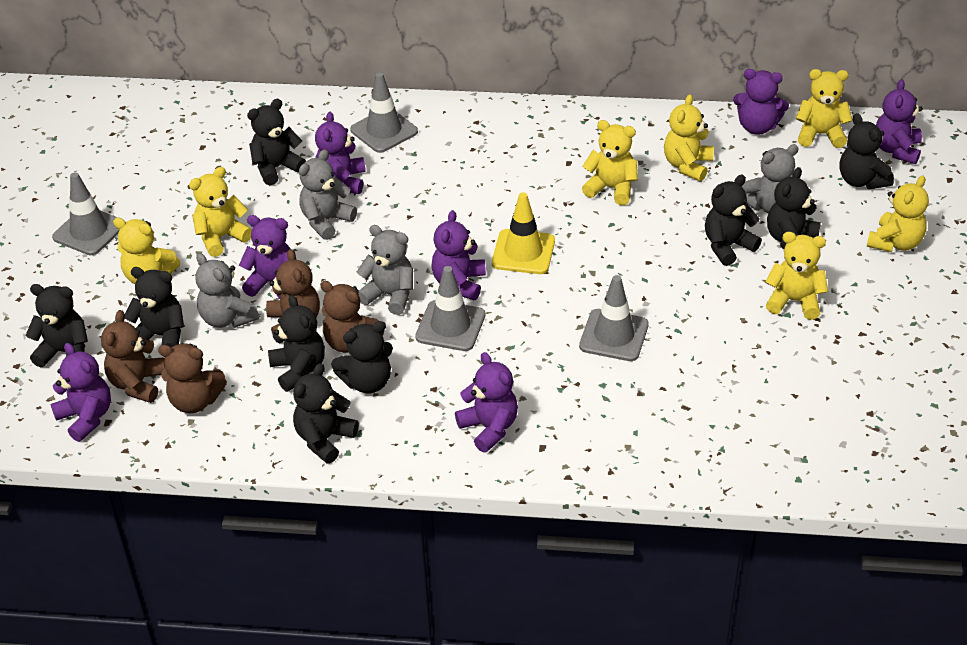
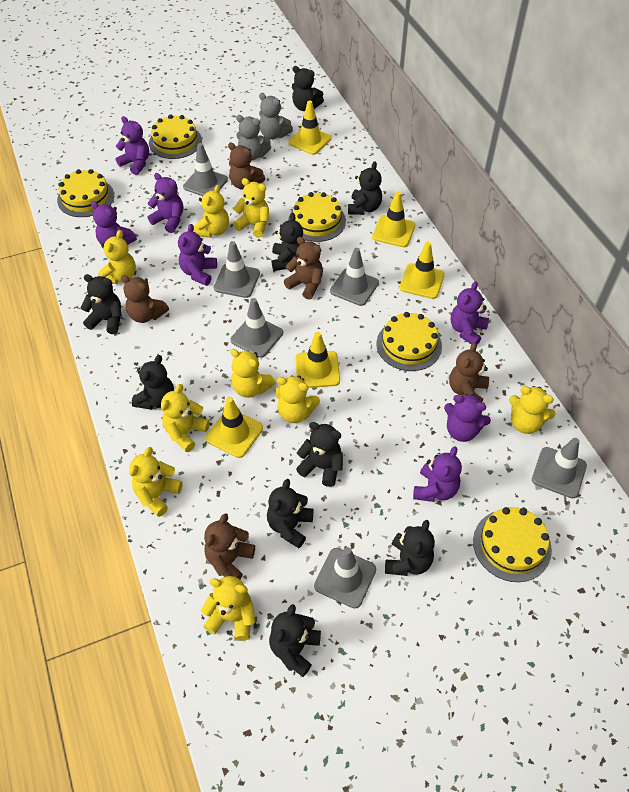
brown teddy bear: 4 -> 5
grey teddy bear: 4 -> 2
grey traffic cone: 4 -> 6
yellow cake: 0 -> 5
yellow teddy bear: 7 -> 9
yellow traffic cone: 1 -> 5

